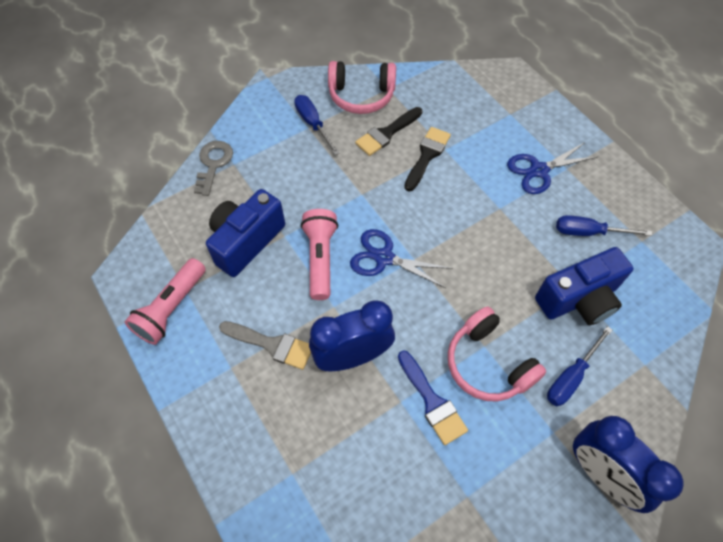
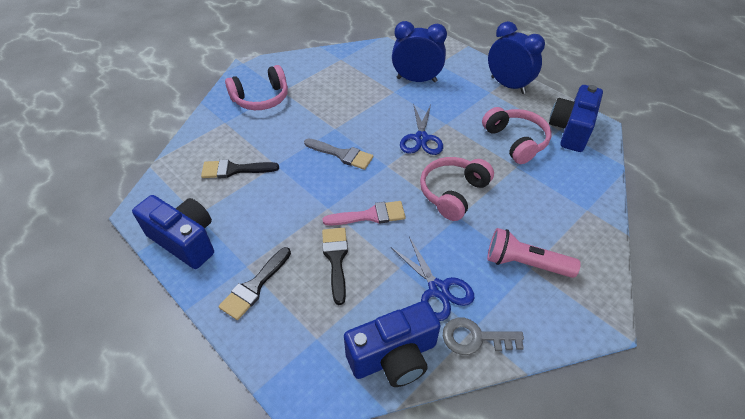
black brush: 2 -> 3
blue brush: 1 -> 0
blue camera: 2 -> 3
blue screwdriver: 3 -> 0
pink brush: 0 -> 1
pink flashlight: 2 -> 1
pink headphones: 2 -> 3

